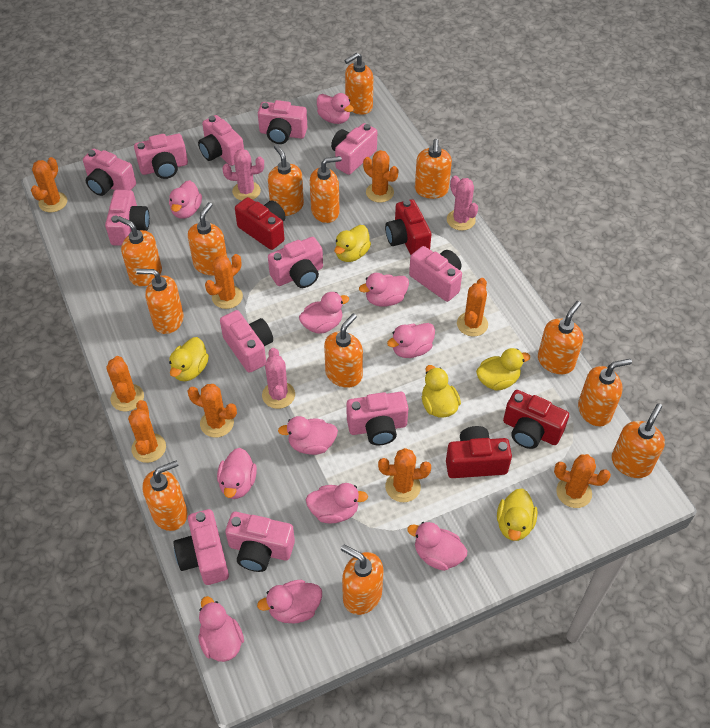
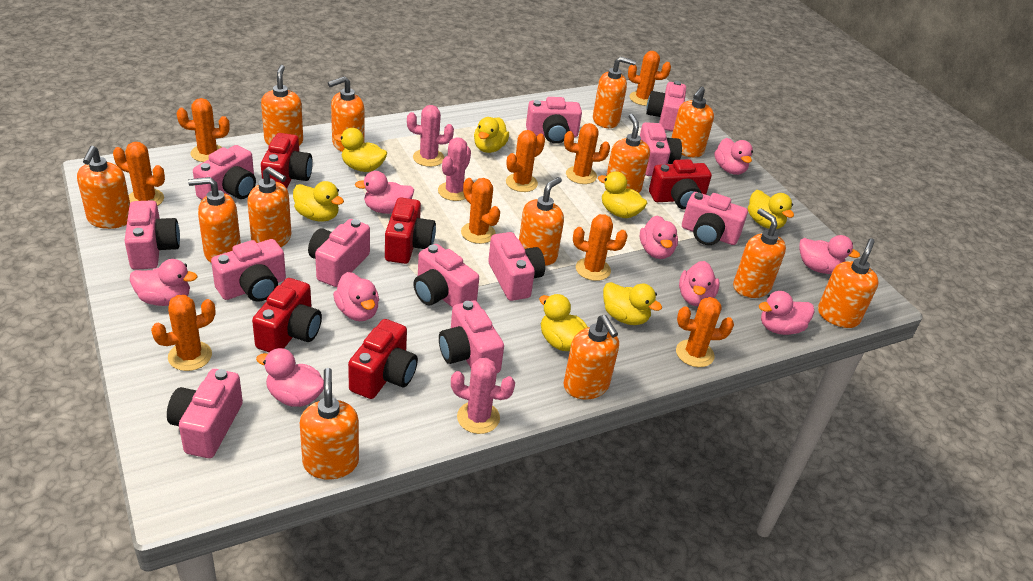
pink duck: 11 -> 9
red camera: 4 -> 5
yellow duck: 5 -> 7

